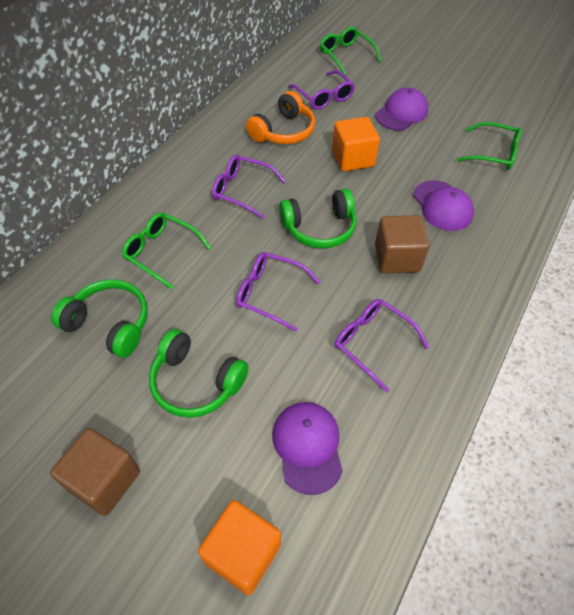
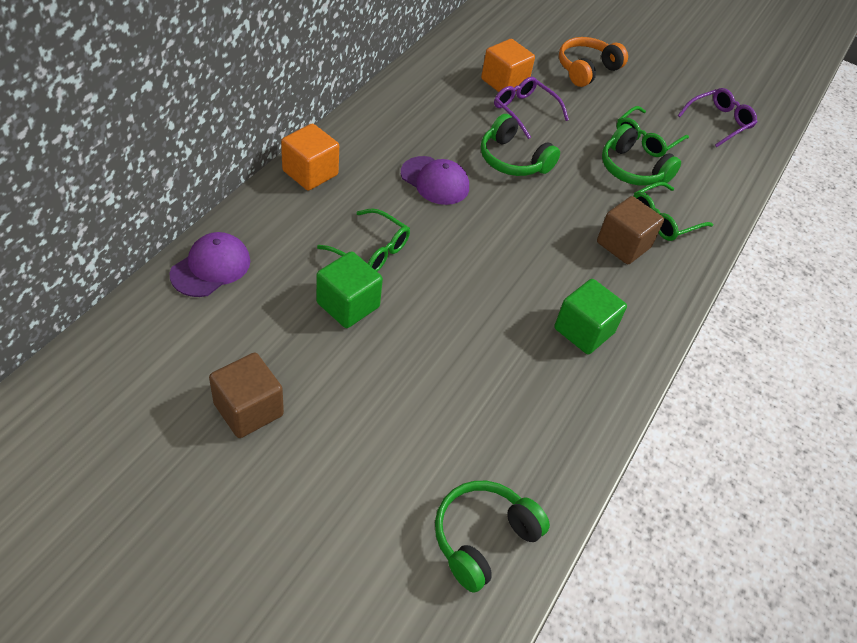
green cube: 0 -> 2
purple cap: 3 -> 2
purple glasses: 4 -> 2

